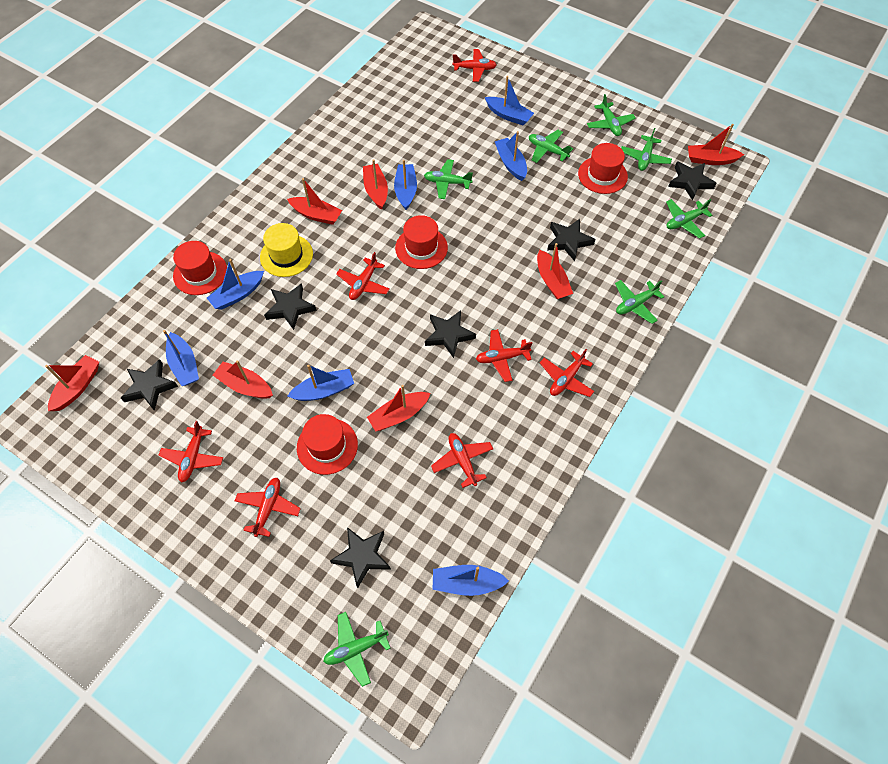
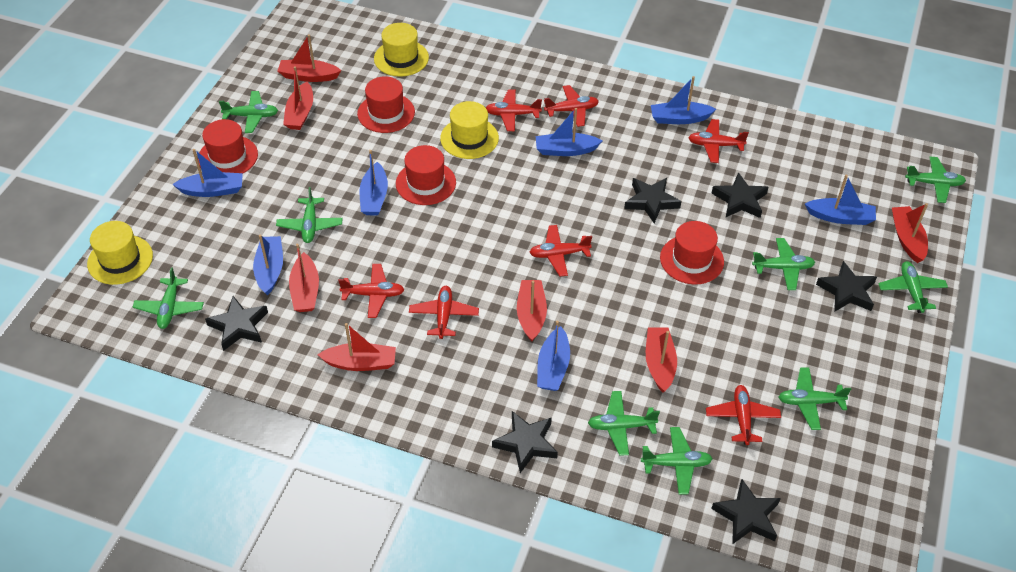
green plane: 7 -> 9
yellow hat: 1 -> 3

